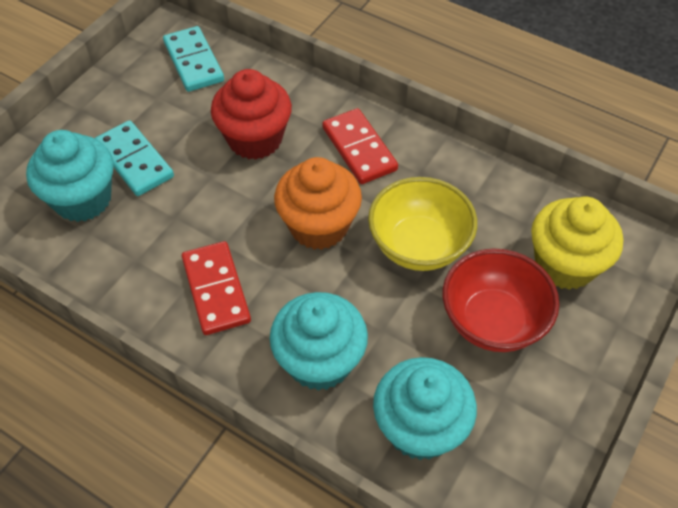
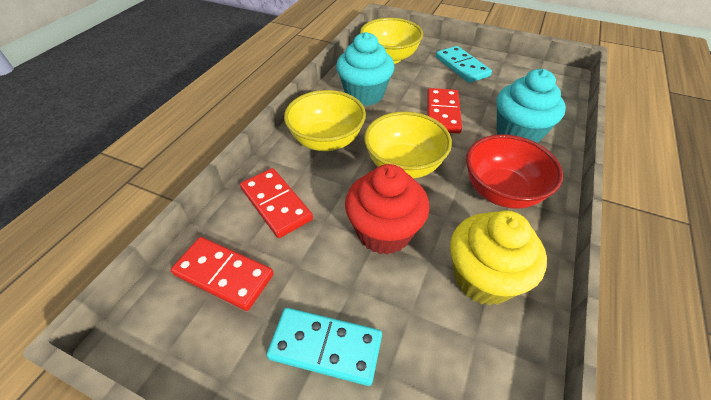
orange cupcake: 1 -> 0
red domino: 2 -> 3
turquoise cupcake: 3 -> 2
yellow bowl: 1 -> 3

